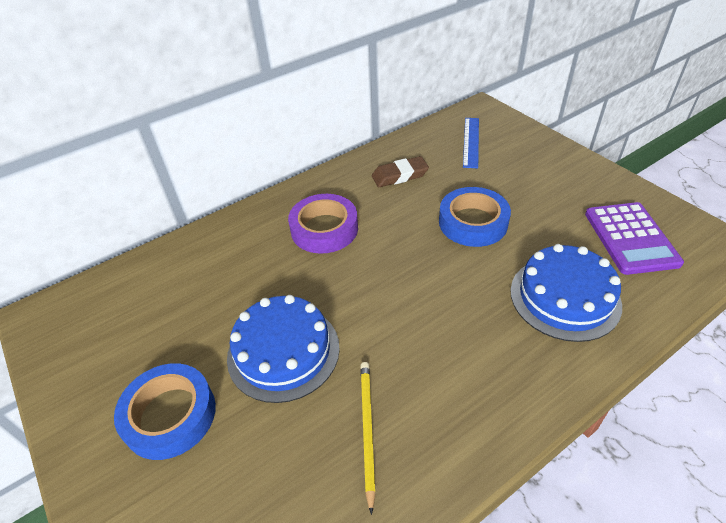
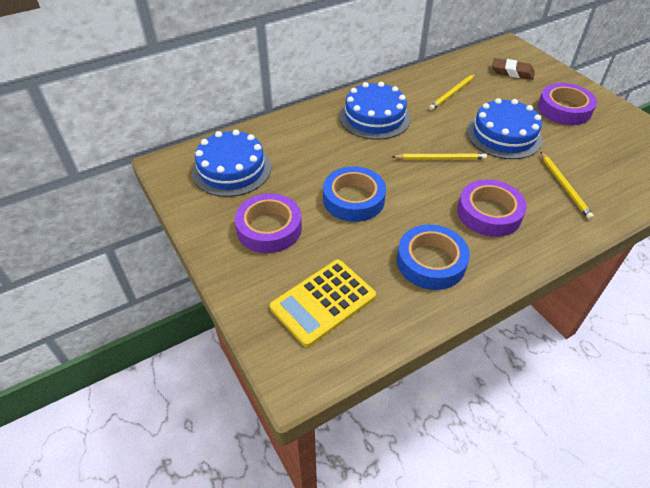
blue cake: 2 -> 3
blue ruler: 1 -> 0
purple calculator: 1 -> 0
purple tape: 1 -> 3
yellow calculator: 0 -> 1
yellow pencil: 1 -> 3

